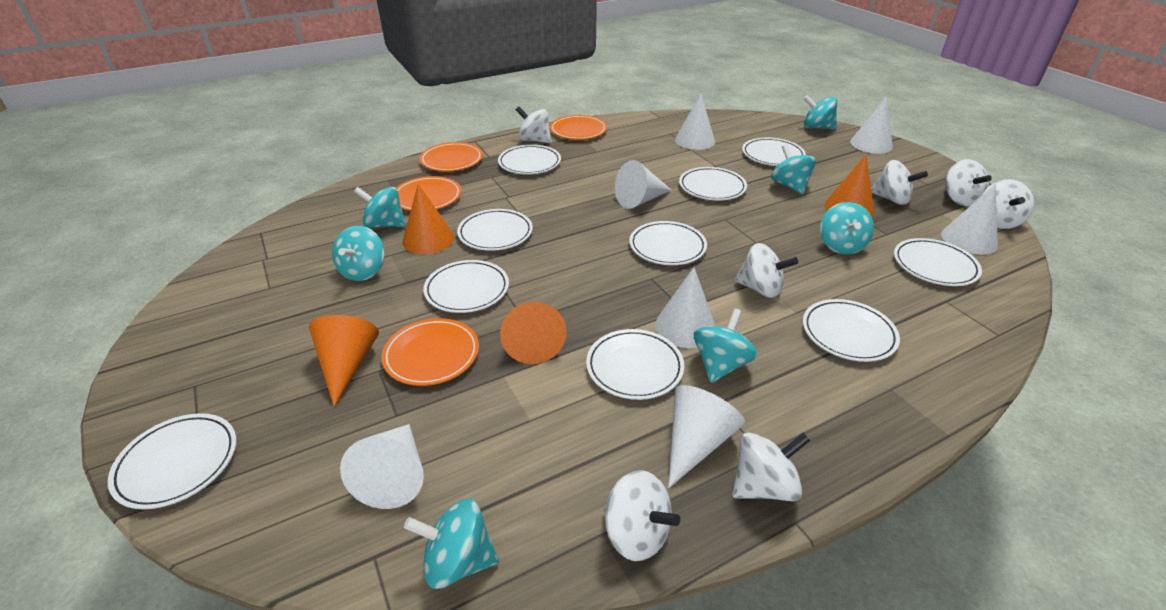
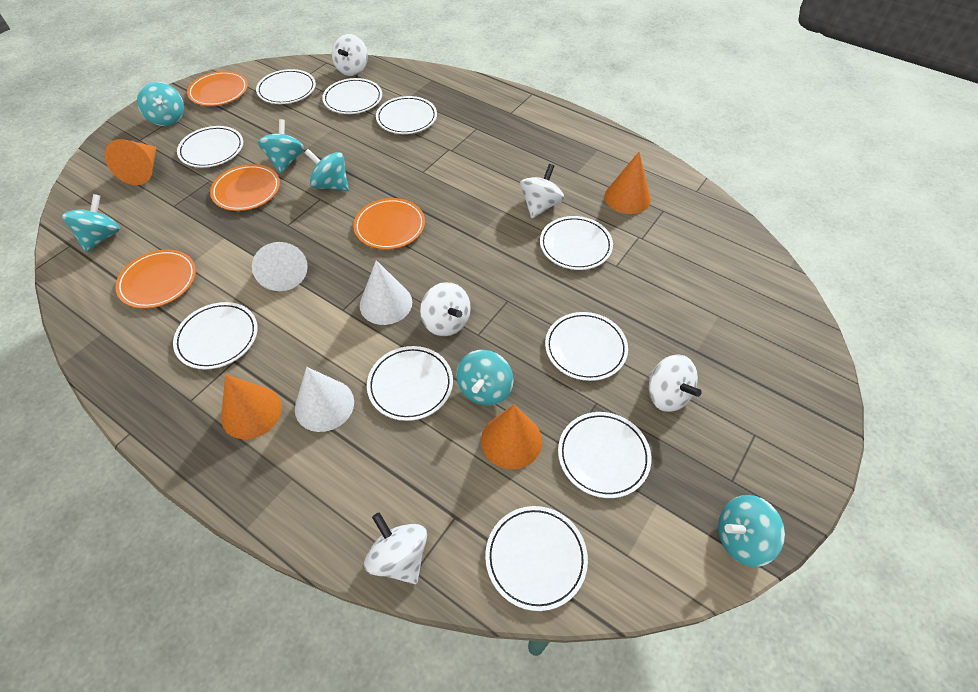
turquoise spinning top: 7 -> 6
white cone: 7 -> 3
white spinning top: 7 -> 5

